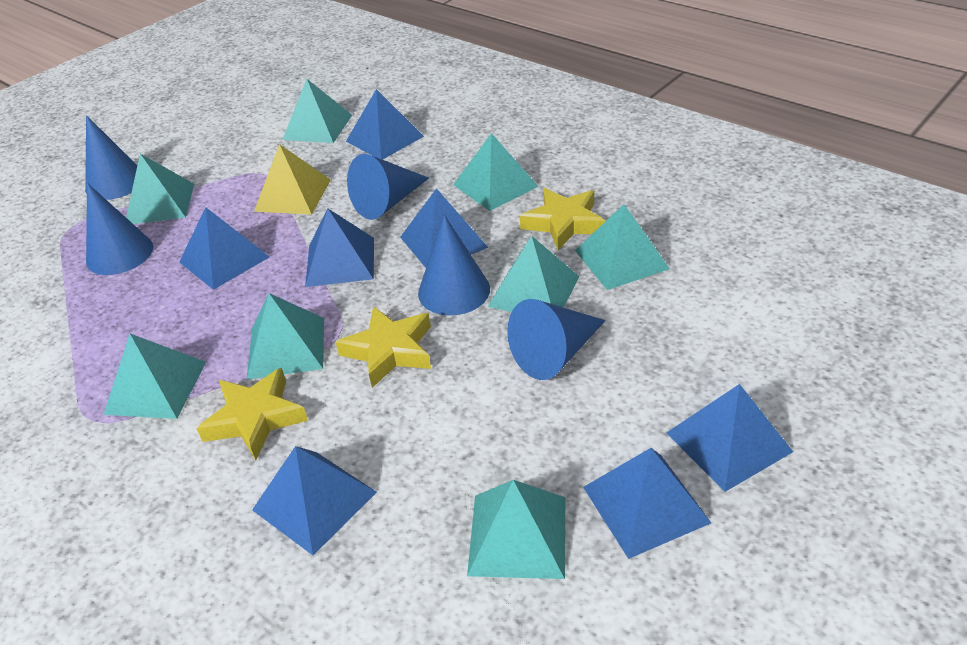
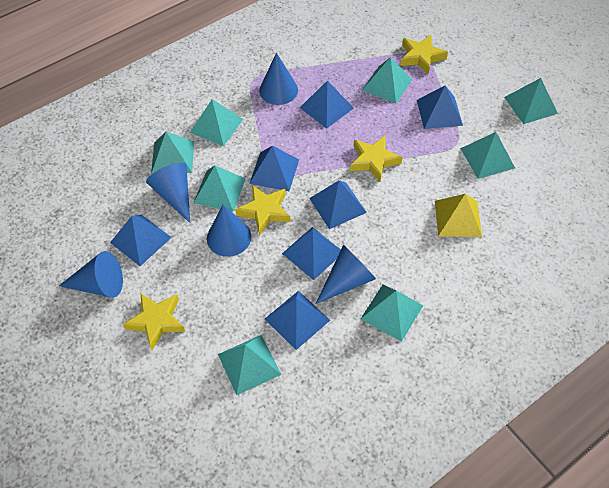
yellow star: 3 -> 4

